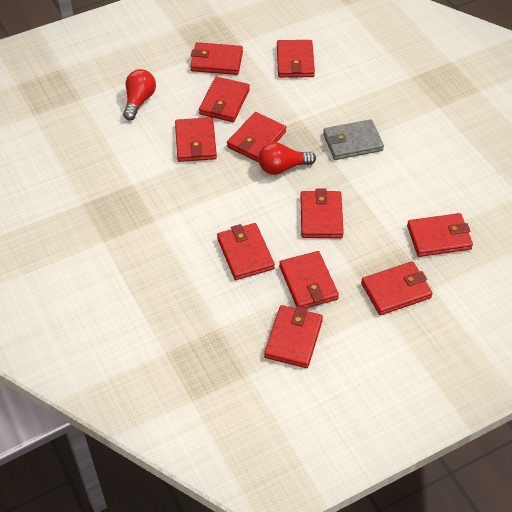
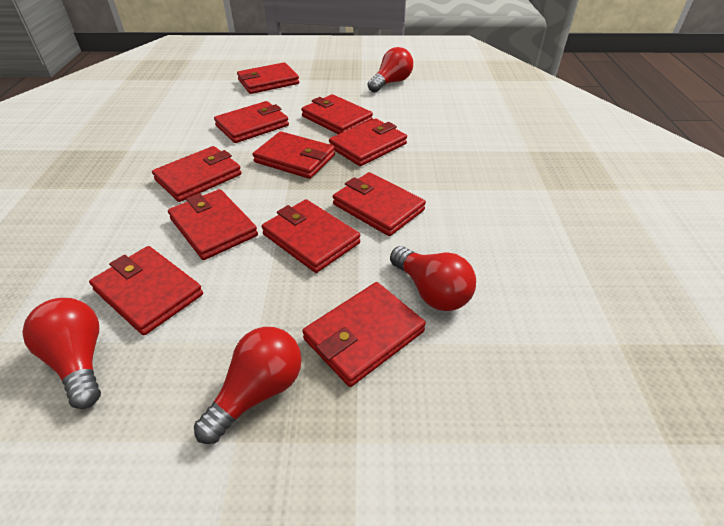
grey wallet: 1 -> 0
red light bulb: 2 -> 4

